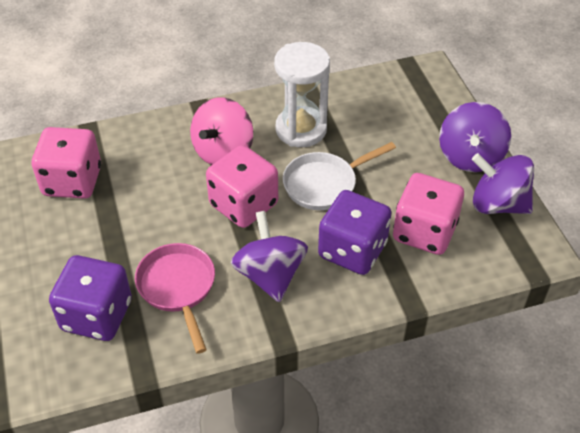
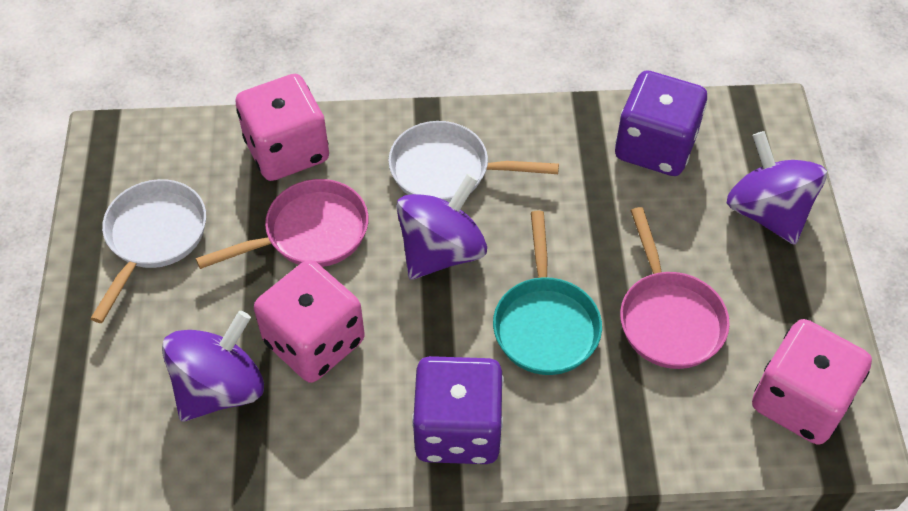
pink pan: 1 -> 2
pink spinning top: 1 -> 0
turquoise pan: 0 -> 1
white hourglass: 1 -> 0
white pan: 1 -> 2

